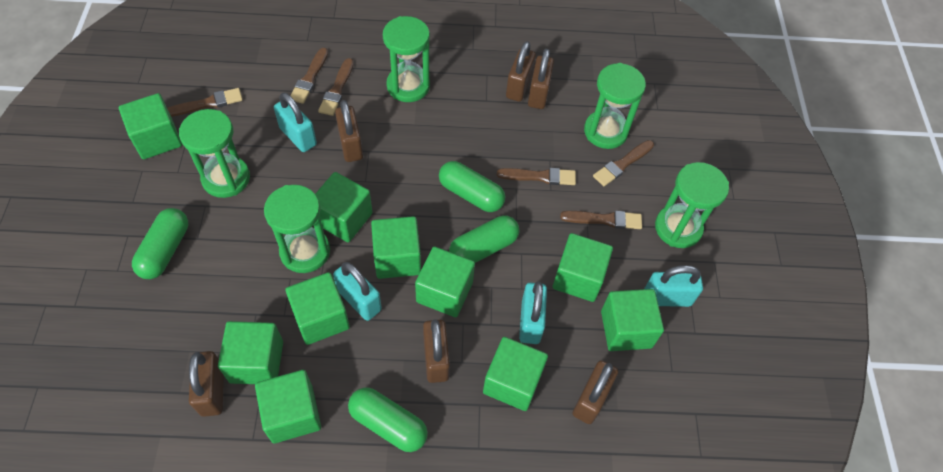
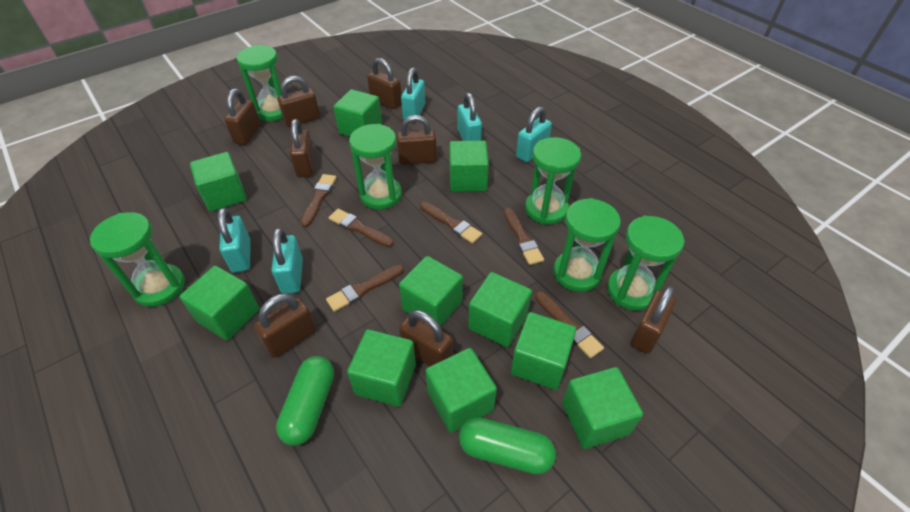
brown padlock: 6 -> 8
green capsule: 4 -> 2
green hourglass: 5 -> 6
turquoise padlock: 4 -> 5

